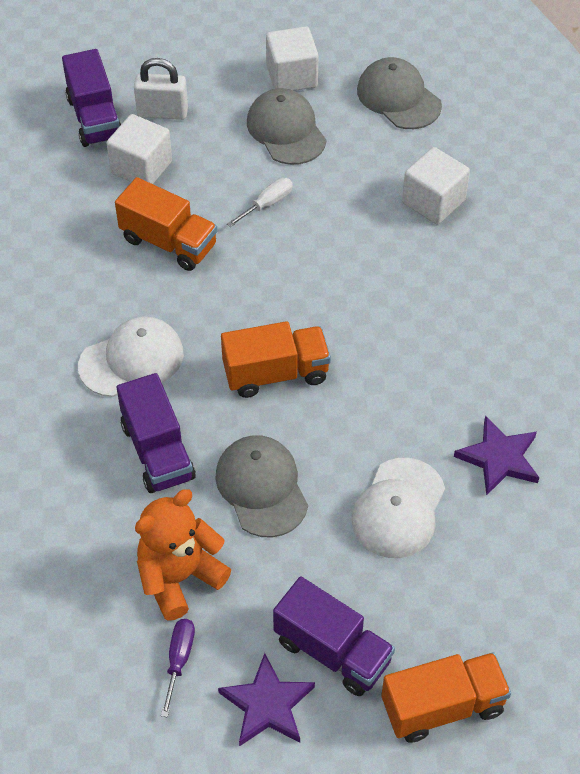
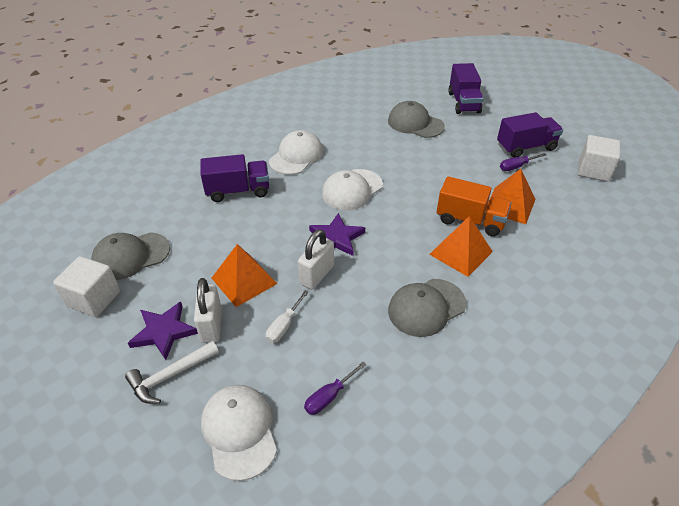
orange pyramid: 0 -> 3
orange teddy bear: 1 -> 0
orange truck: 3 -> 1
purple screwdriver: 1 -> 2
white cap: 2 -> 3
white cube: 3 -> 2
white hammer: 0 -> 1
white padlock: 1 -> 2

